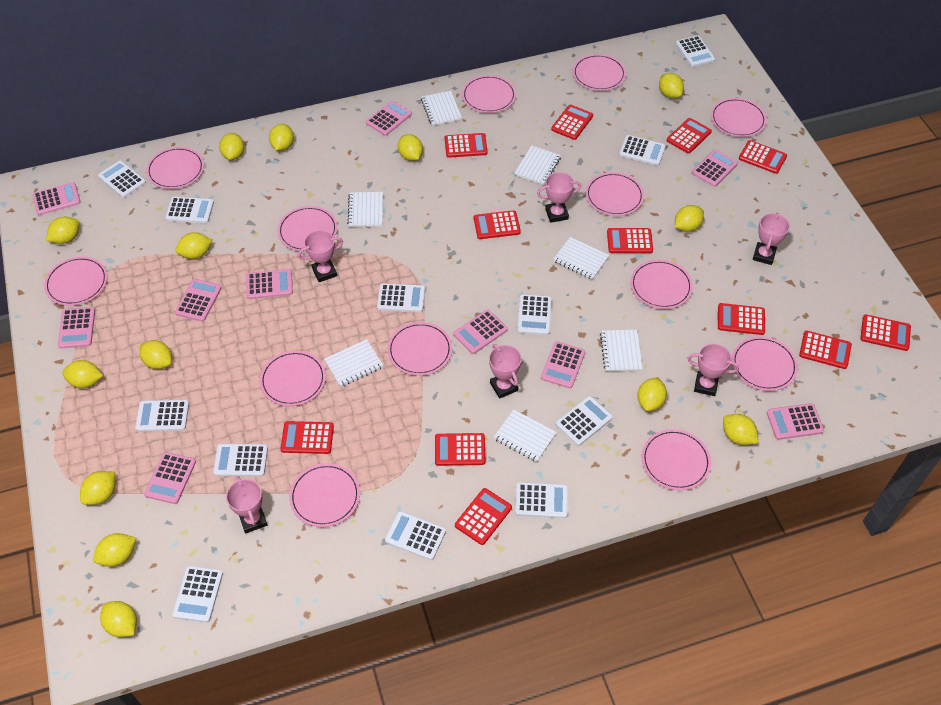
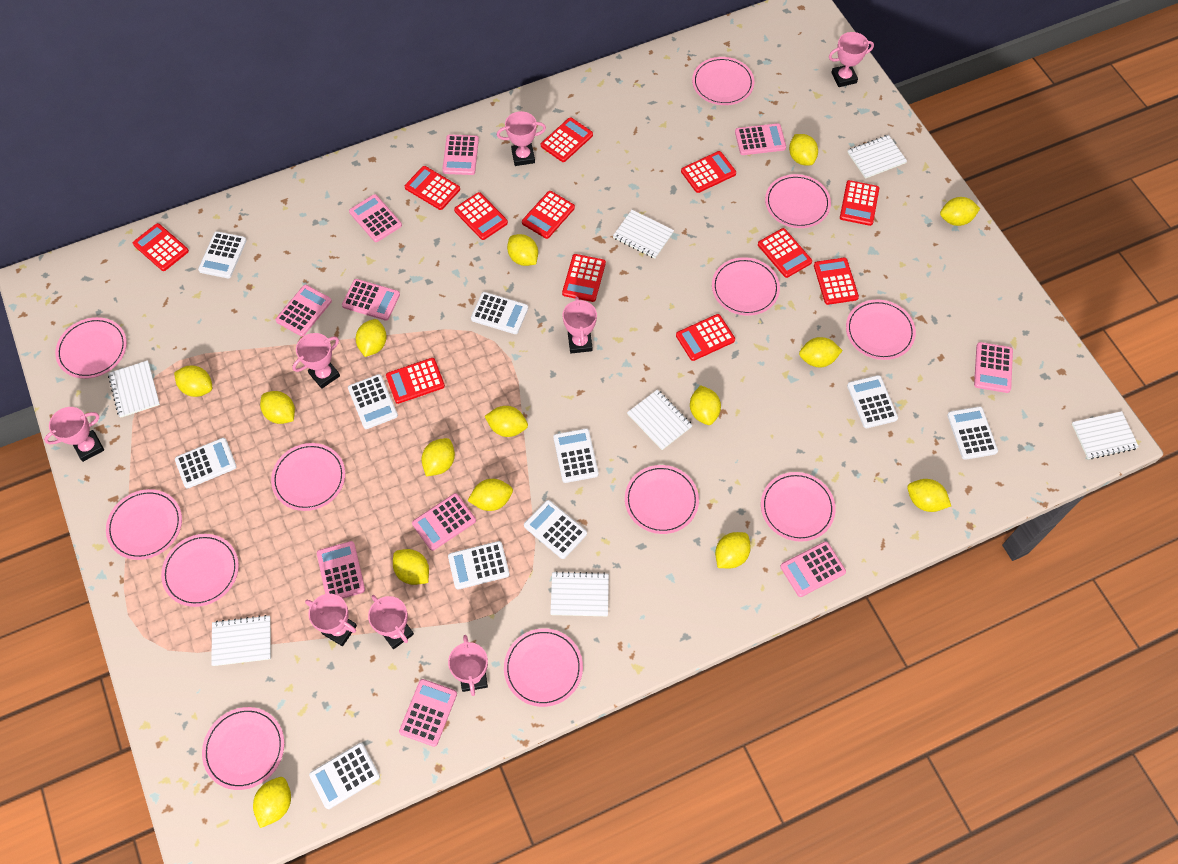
pink plate: 13 -> 12
pink trophy: 6 -> 8
white calculator: 12 -> 10
yellow lemon: 14 -> 15

